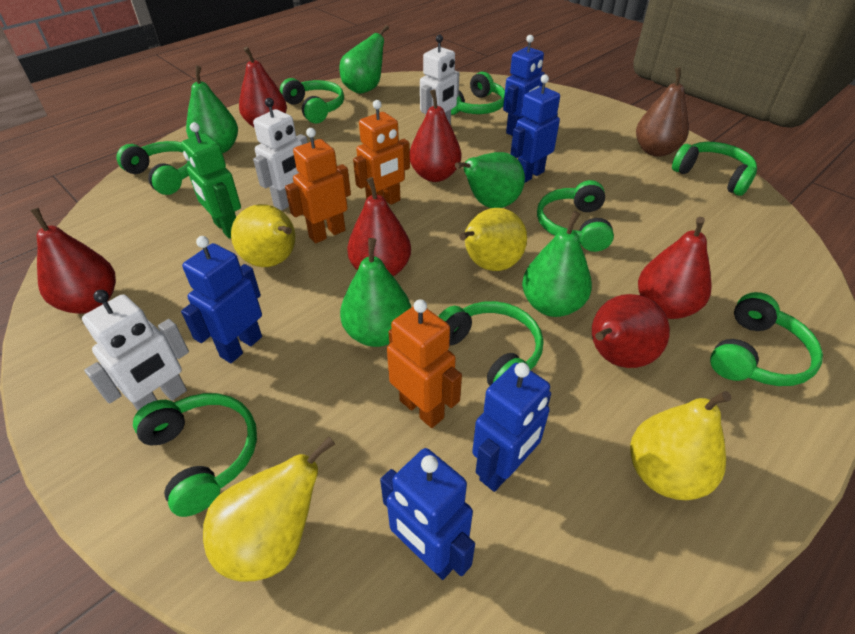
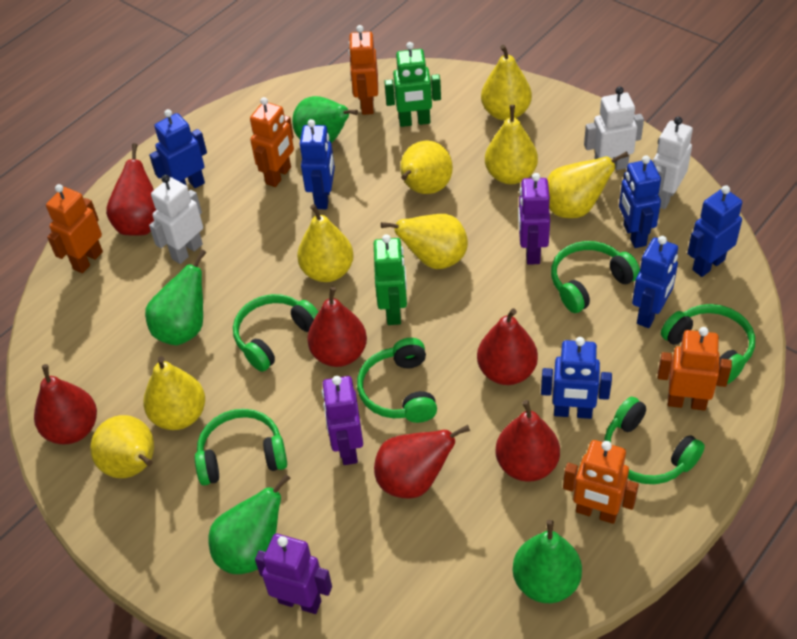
blue robot: 5 -> 6
brown pear: 1 -> 0
green headphones: 8 -> 6
green pear: 5 -> 4
green robot: 1 -> 2
orange robot: 3 -> 5
purple robot: 0 -> 3
yellow pear: 4 -> 8

